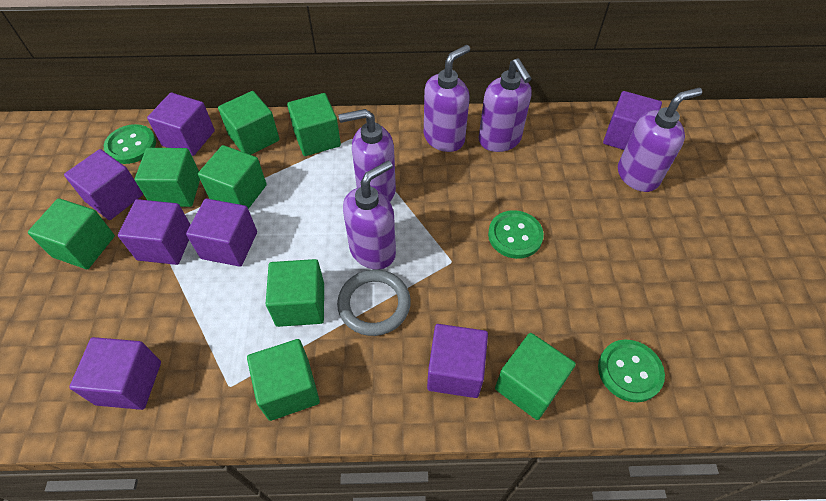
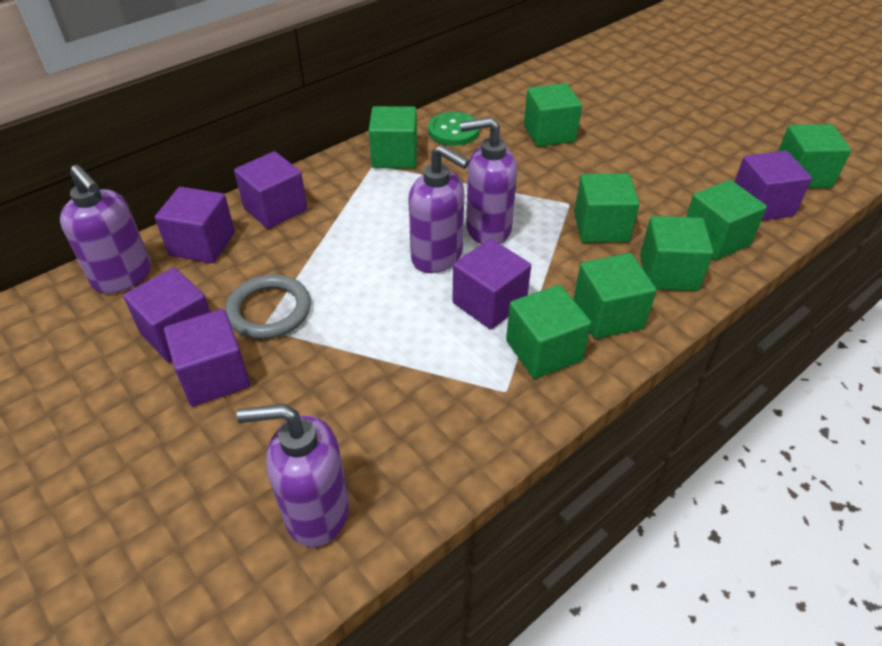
green button: 3 -> 1
purple cube: 7 -> 6
purple soap dispenser: 5 -> 4

